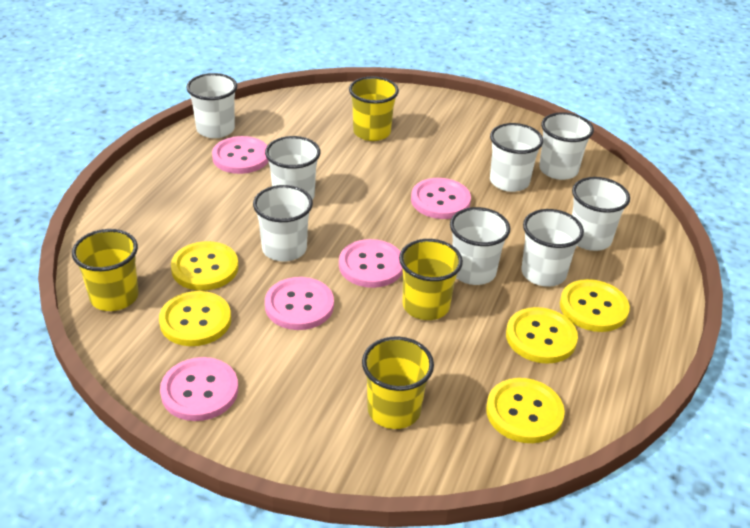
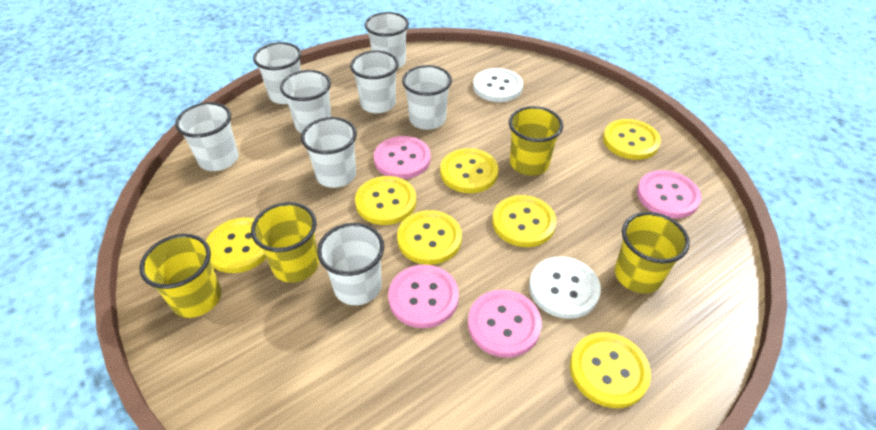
pink button: 5 -> 4
white button: 0 -> 2
yellow button: 5 -> 7

